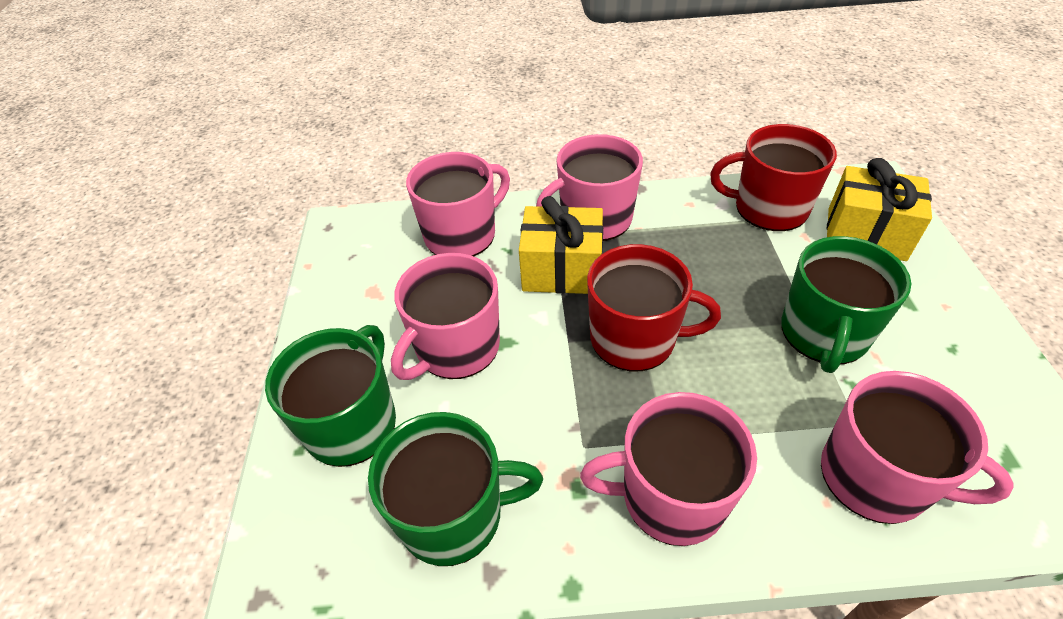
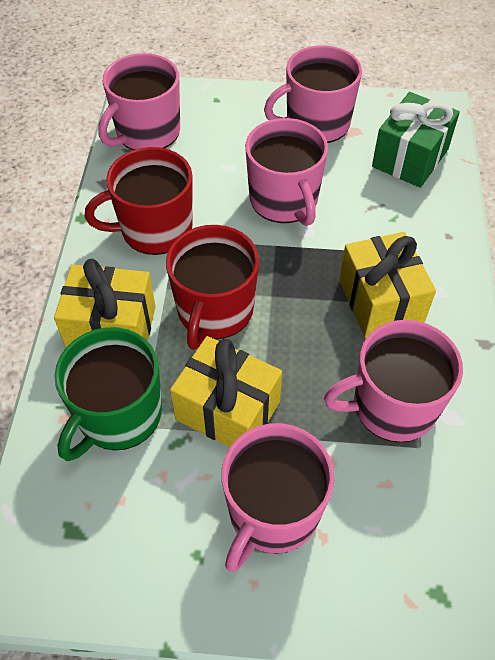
green gift: 0 -> 1
green mug: 3 -> 1
yellow gift: 2 -> 3

